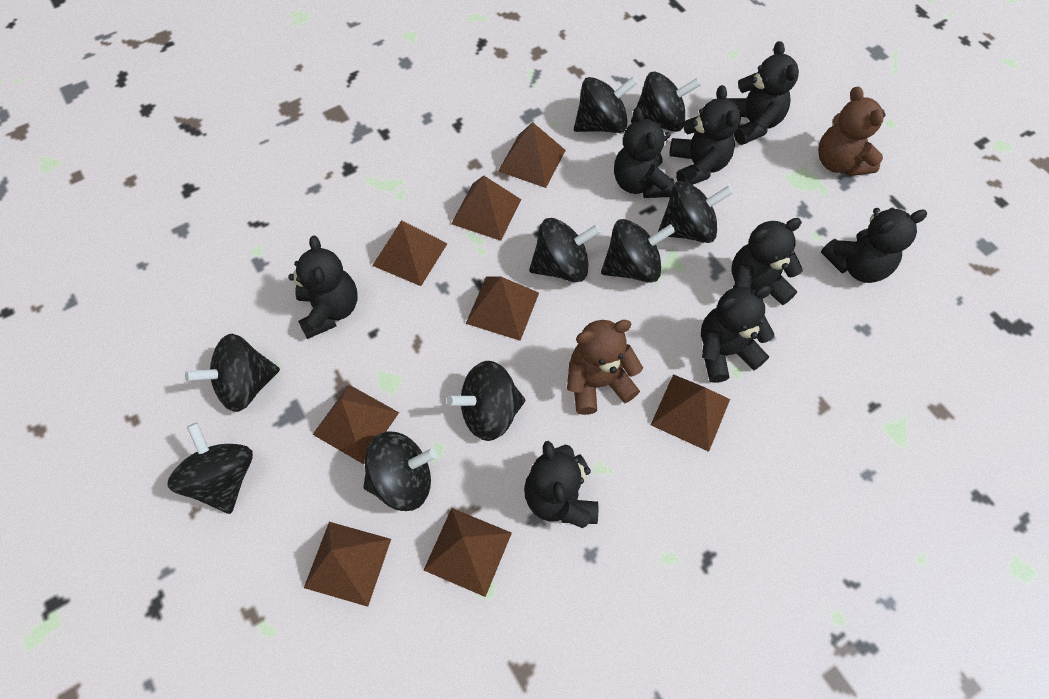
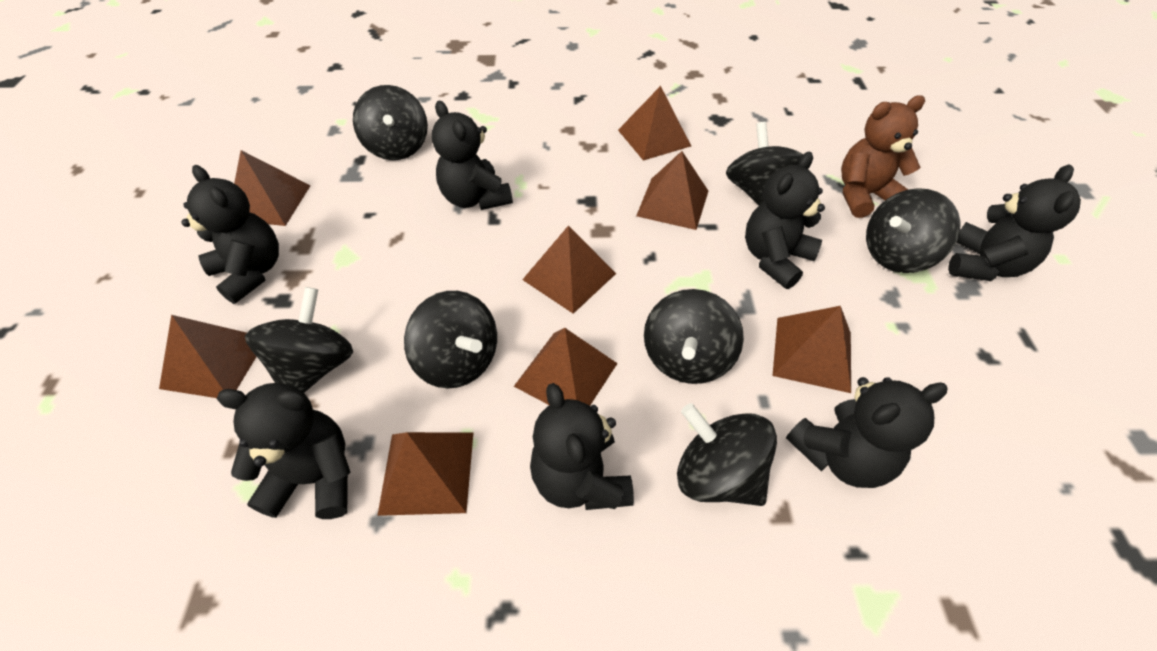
black spinning top: 9 -> 7
black teddy bear: 8 -> 7
brown teddy bear: 2 -> 1

